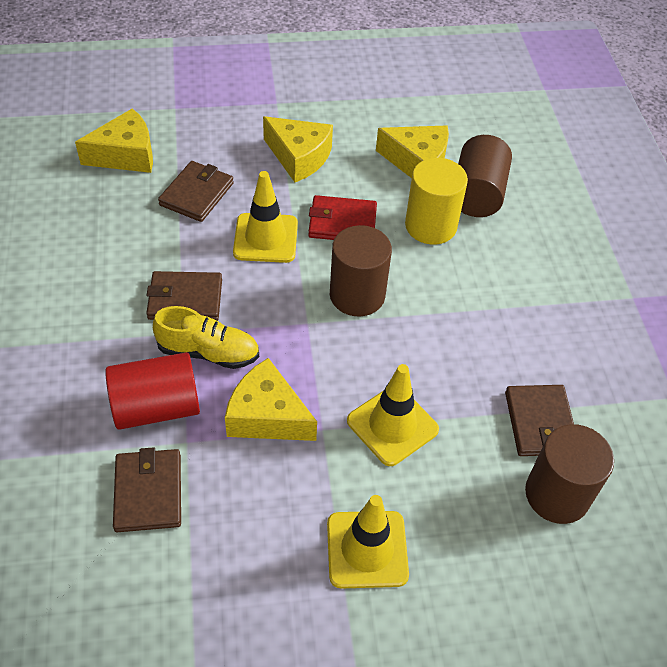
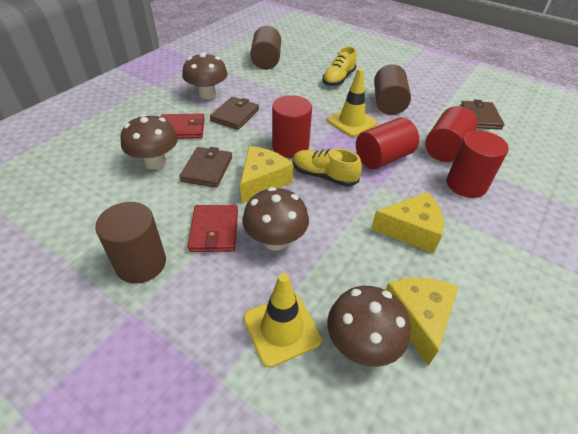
brown mushroom: 0 -> 4
brown wallet: 4 -> 3
red cylinder: 1 -> 4
red wallet: 1 -> 2
yellow cheese: 4 -> 3
yellow cylinder: 1 -> 0
yellow shoe: 1 -> 2
yellow traffic cone: 3 -> 2

